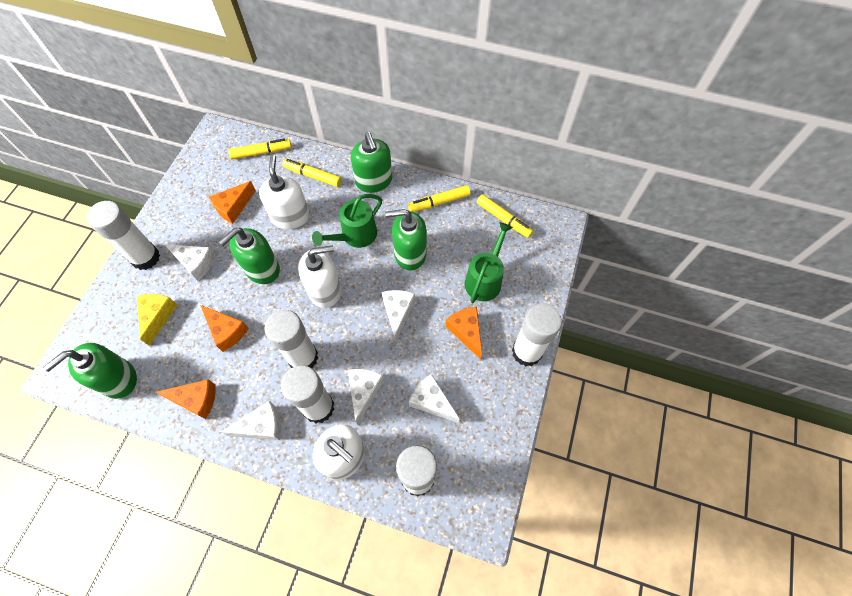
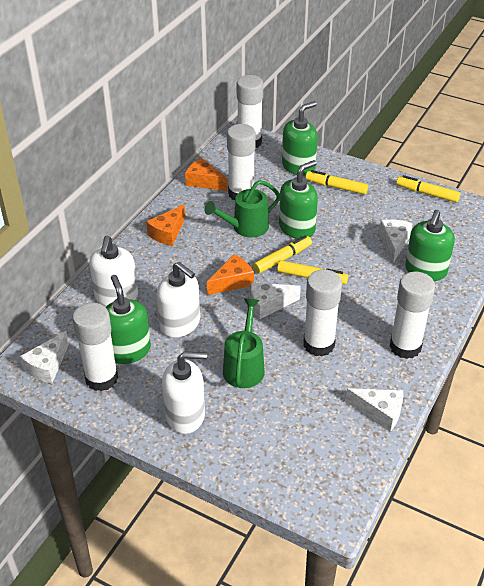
orange cheese: 4 -> 3
white cheese: 5 -> 4
yellow cheese: 1 -> 0

